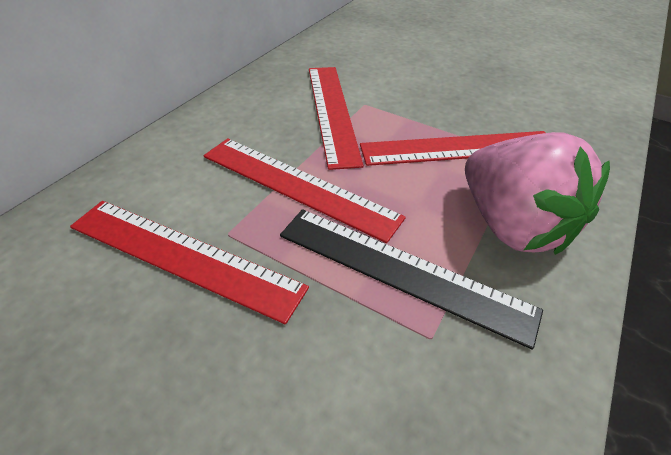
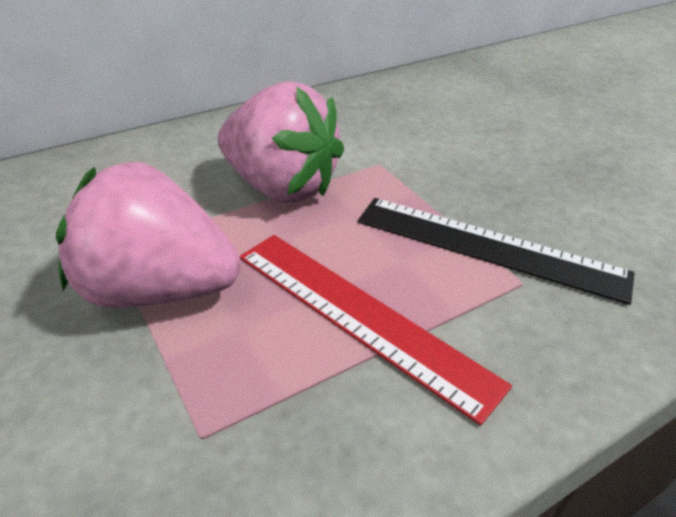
pink strawberry: 1 -> 2
red ruler: 4 -> 1

